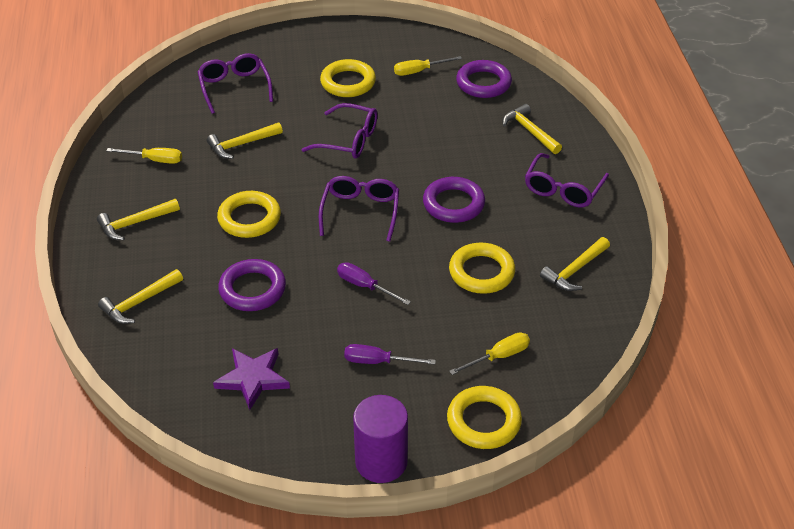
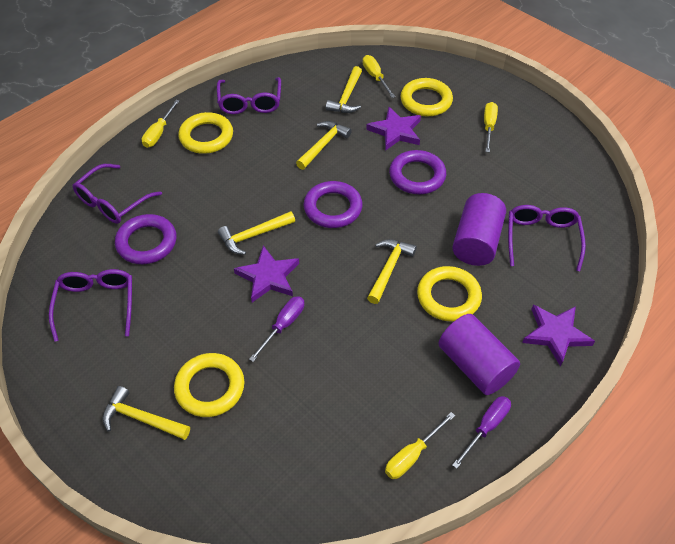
purple cylinder: 1 -> 2
purple star: 1 -> 3
yellow screwdriver: 3 -> 4

